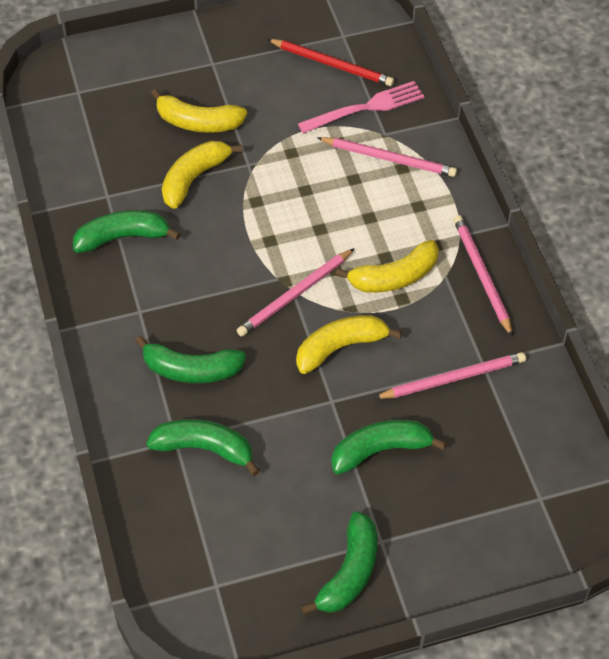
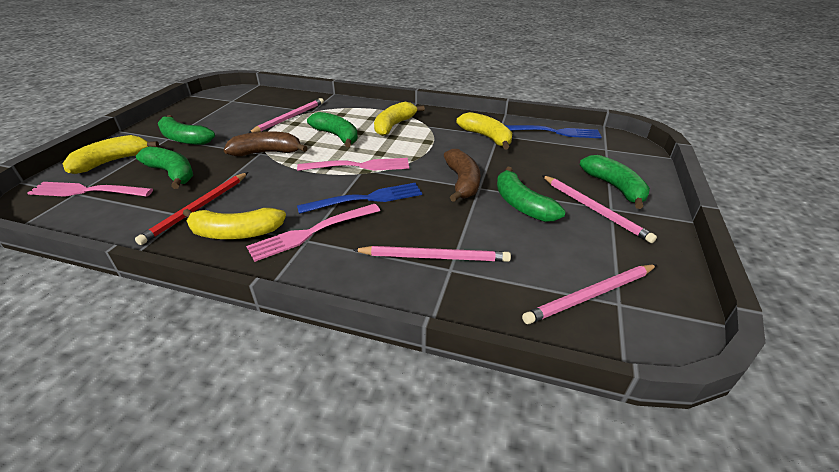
blue fork: 0 -> 2
brown banana: 0 -> 2
pink fork: 1 -> 3

